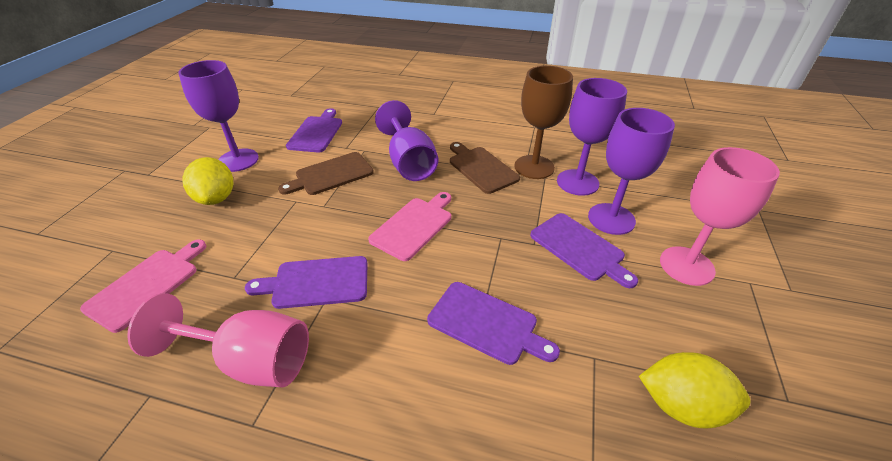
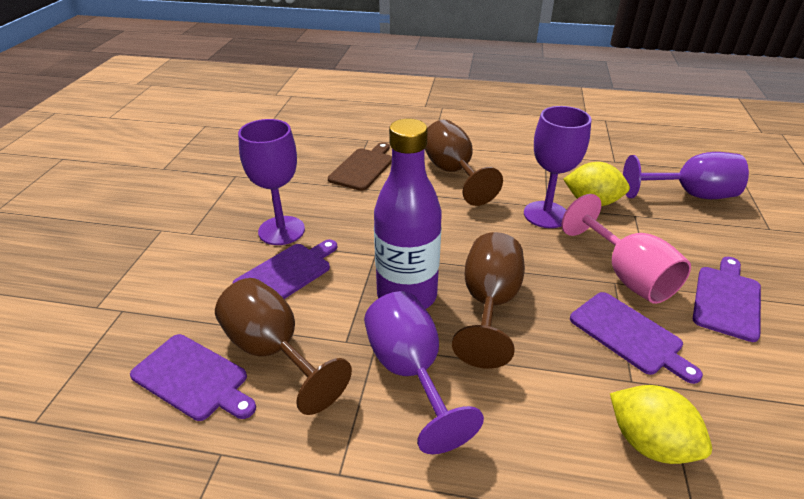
brown cutting board: 2 -> 1
brown goblet: 1 -> 3
pink cutting board: 2 -> 0
pink goblet: 2 -> 1
purple bottle: 0 -> 1

